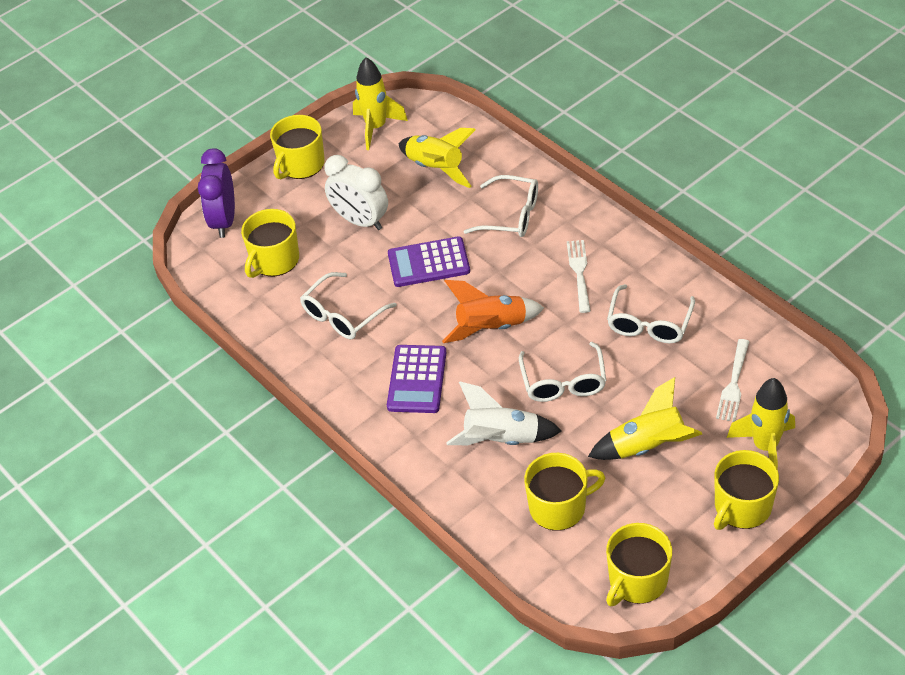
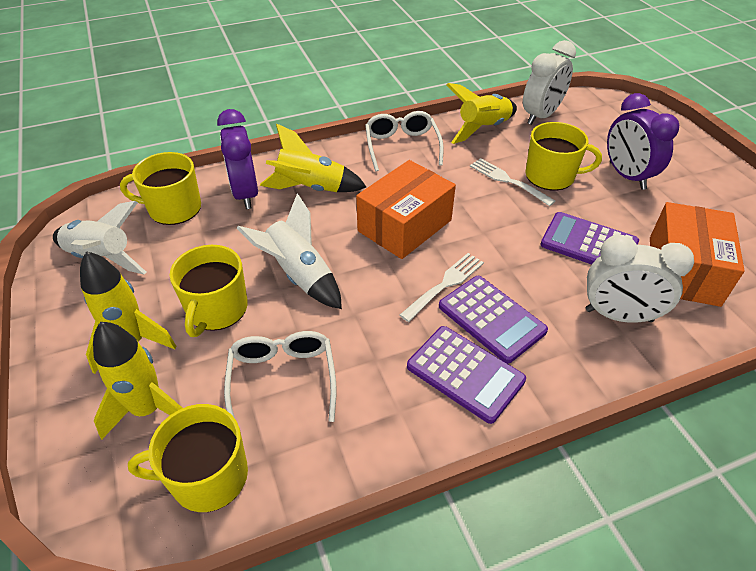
orange box: 0 -> 2
orange rocket: 1 -> 0
purple calculator: 2 -> 3
purple clock: 1 -> 2
white clock: 1 -> 2
white glasses: 4 -> 2
white rocket: 1 -> 2
yellow mug: 5 -> 4

